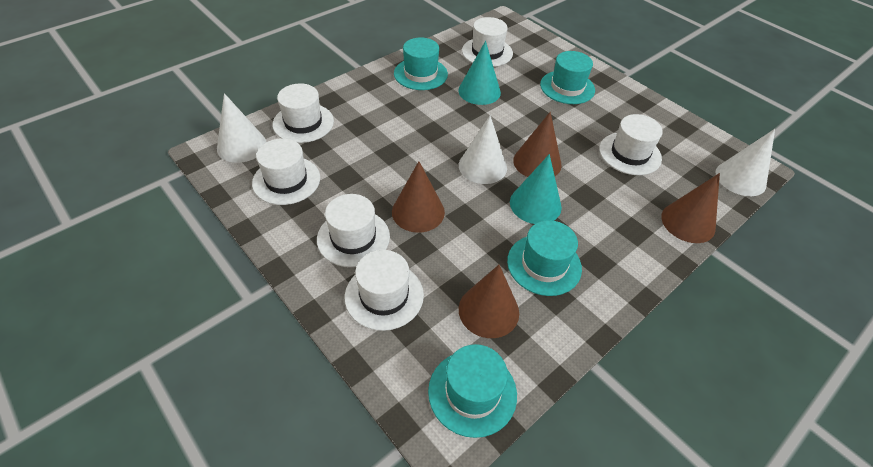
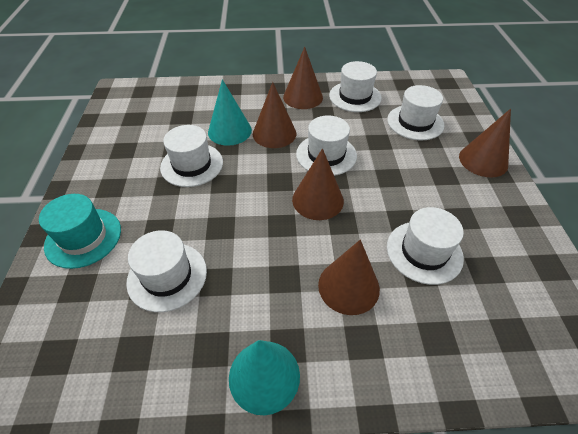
brown cone: 4 -> 5
turquoise hat: 4 -> 1
white cone: 3 -> 0

